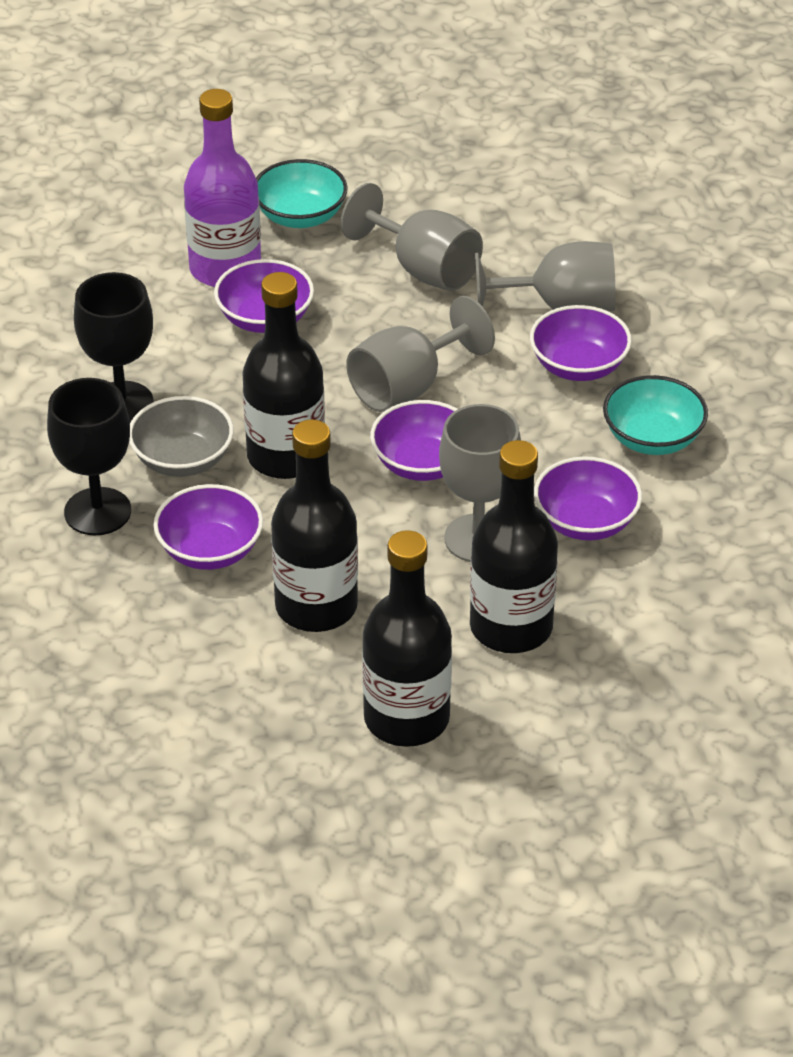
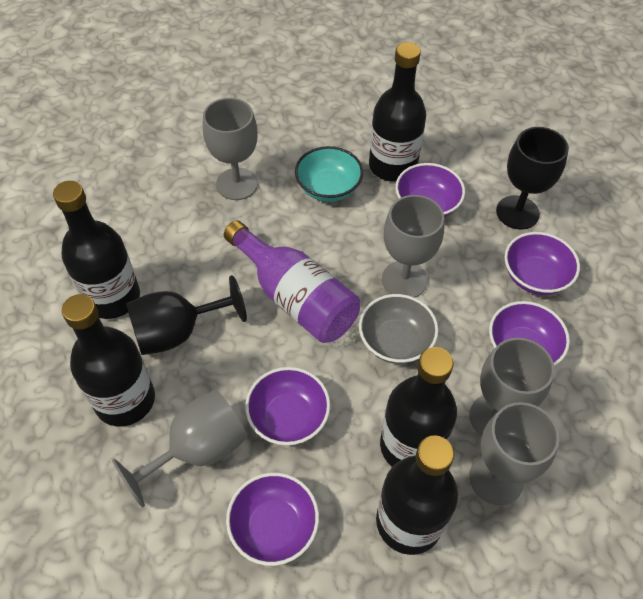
black bottle: 4 -> 5
grey goblet: 4 -> 5
turquoise bowl: 2 -> 1

